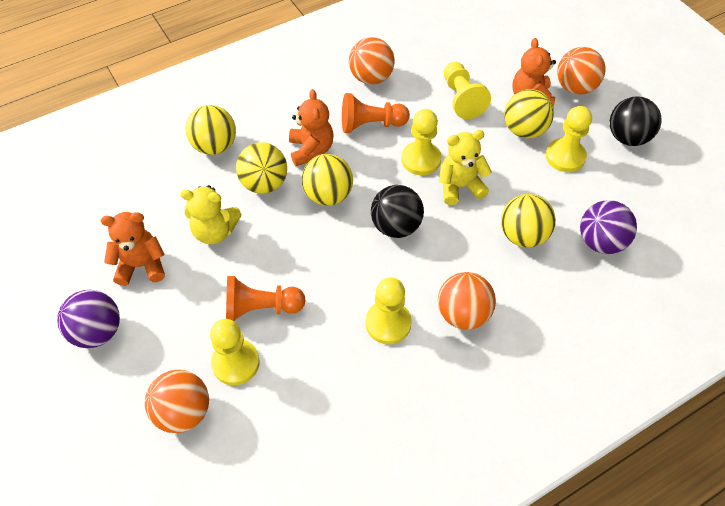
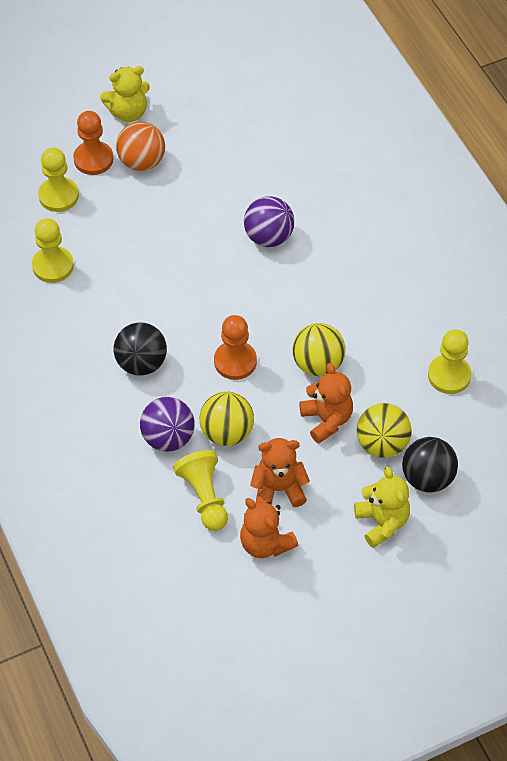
orange ball: 4 -> 1
yellow ball: 5 -> 3
yellow pawn: 5 -> 4

